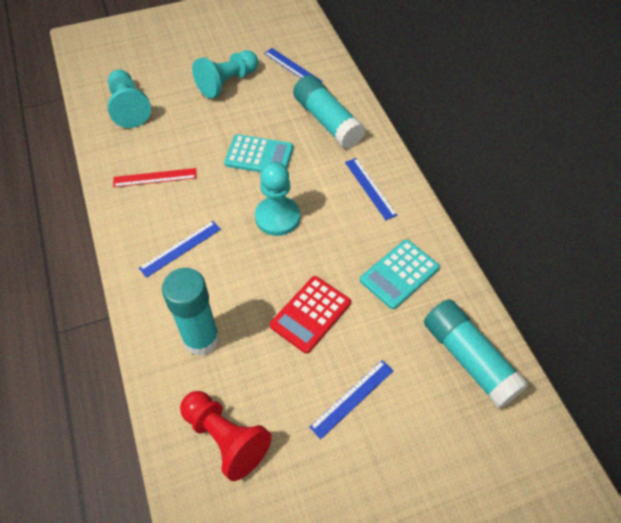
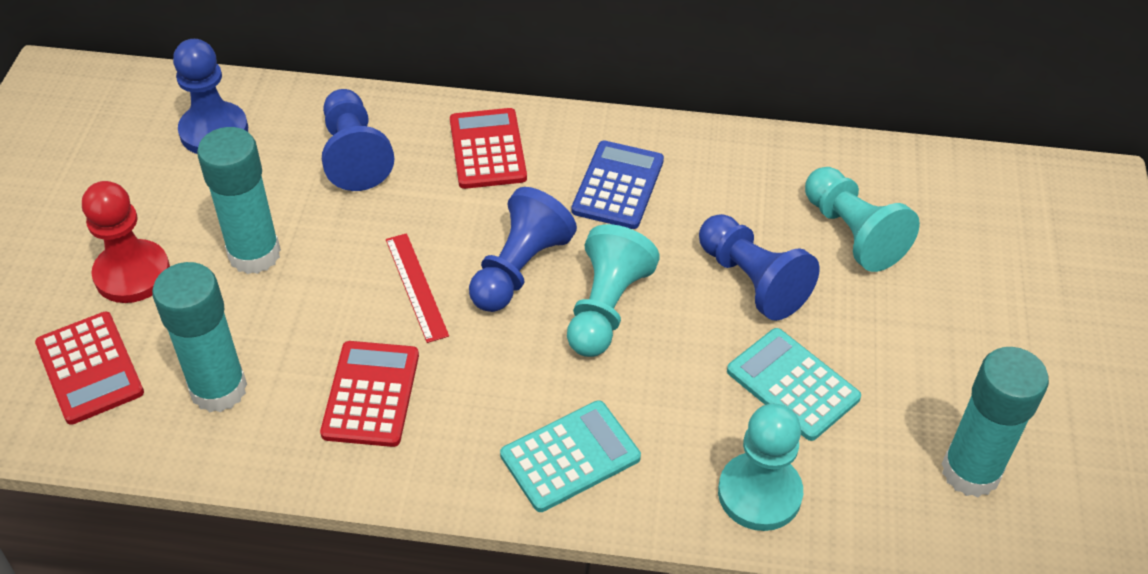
blue calculator: 0 -> 1
blue pawn: 0 -> 4
blue ruler: 4 -> 0
red calculator: 1 -> 3

